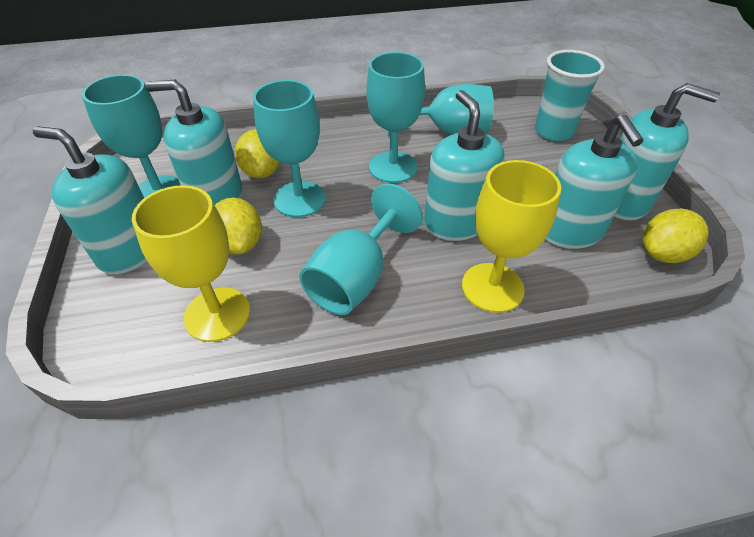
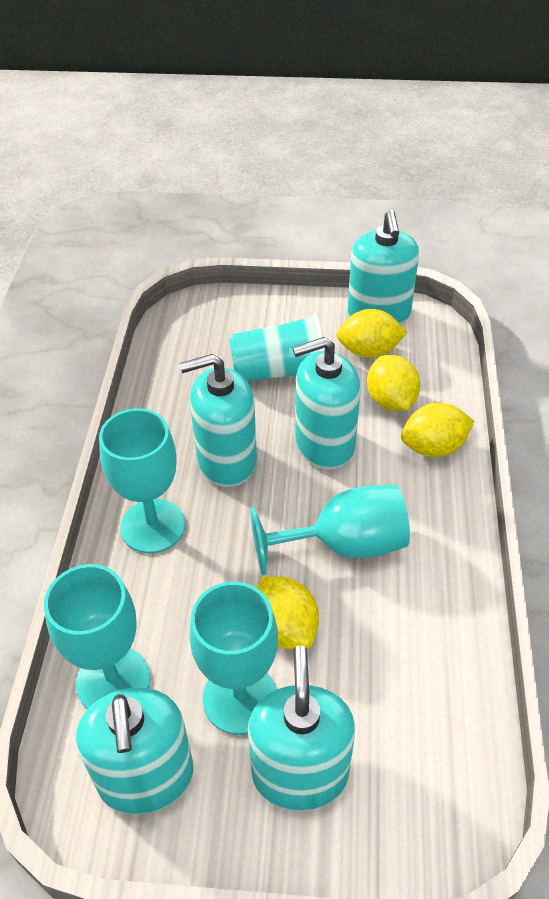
turquoise goblet: 5 -> 4
yellow goblet: 2 -> 0
yellow lemon: 3 -> 4

